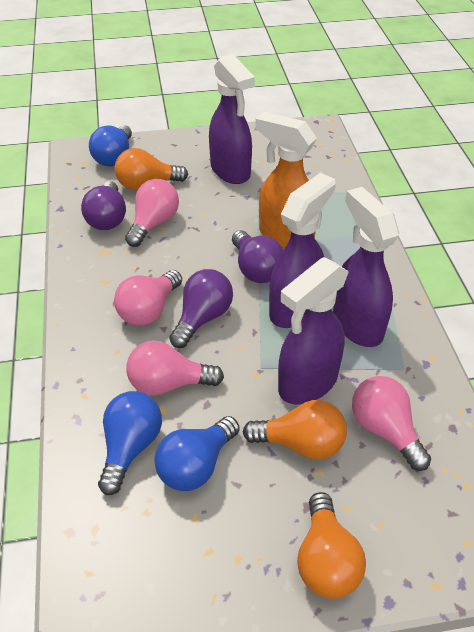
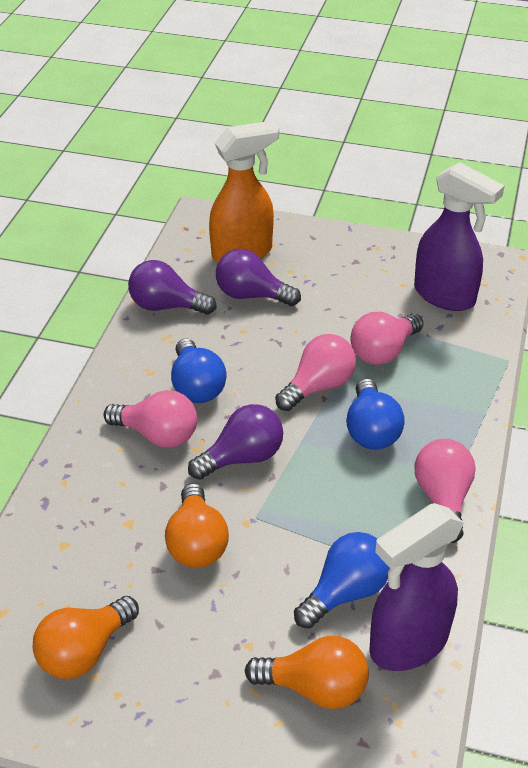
purple spray bottle: 4 -> 2

